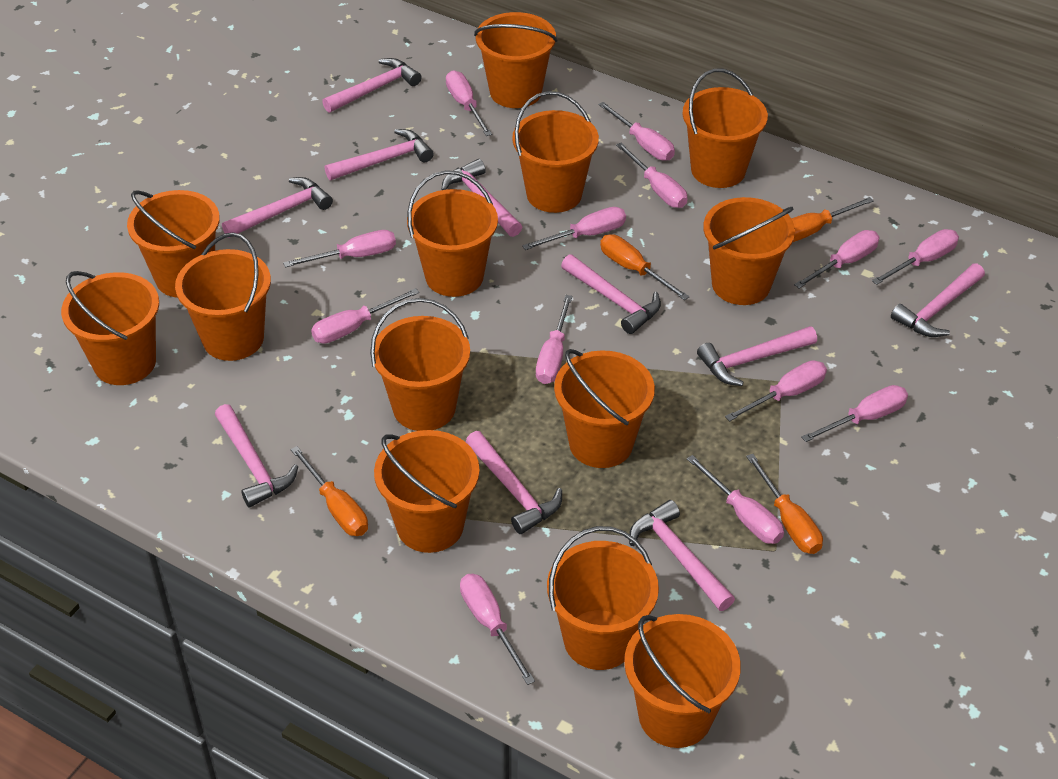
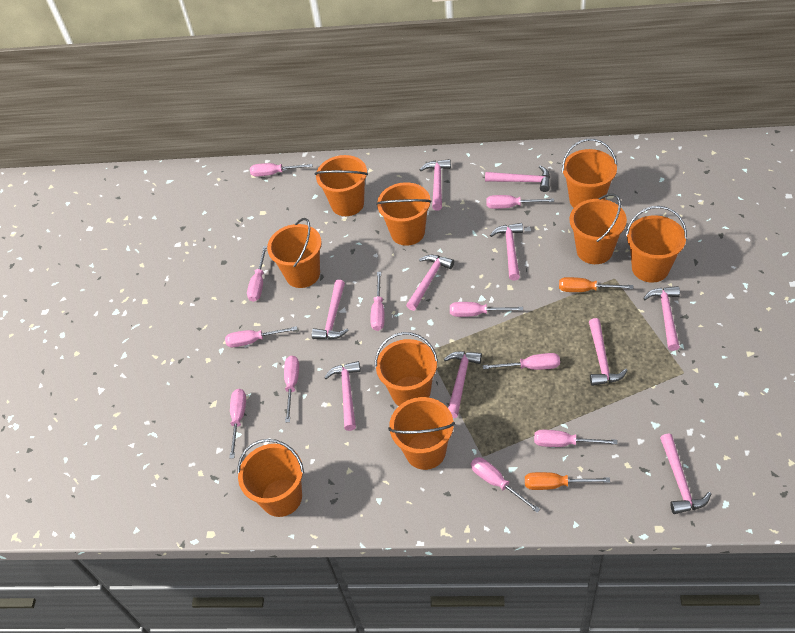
orange bucket: 13 -> 9
orange screwdriver: 4 -> 2
pink screwdriver: 13 -> 11

